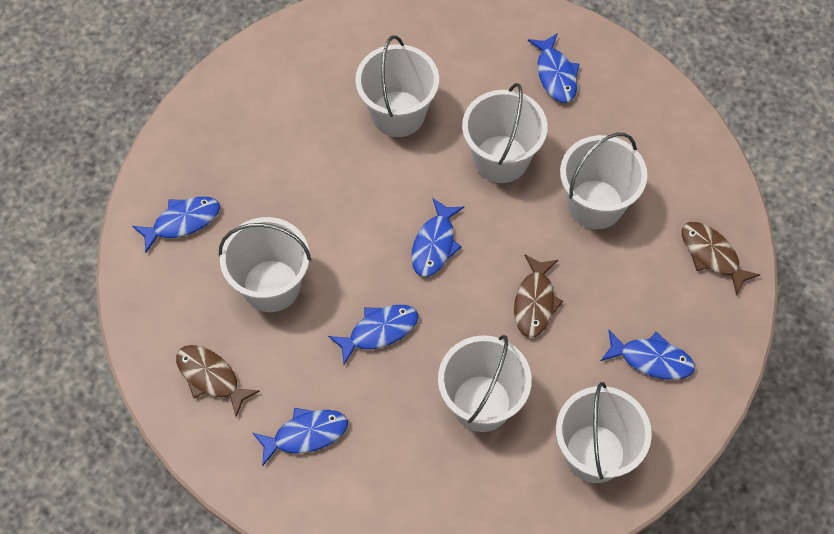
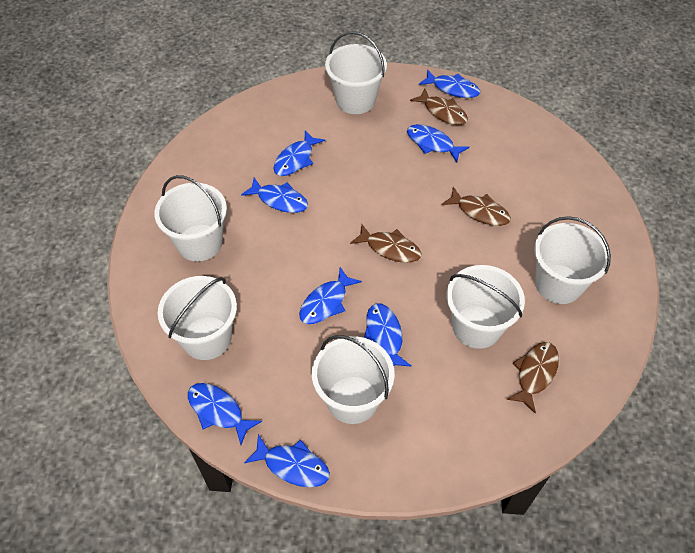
blue fish: 6 -> 8
brown fish: 3 -> 4

